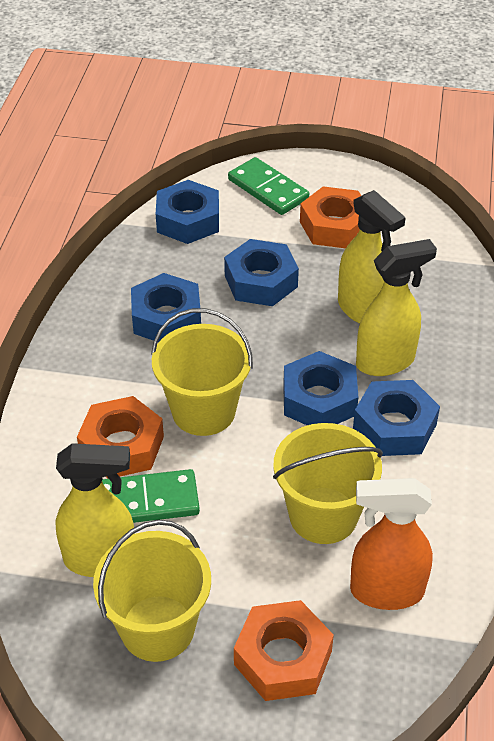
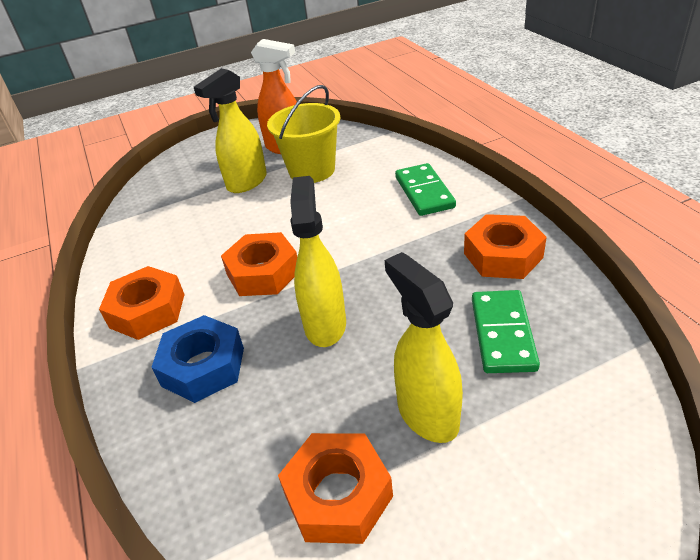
blue nut: 5 -> 1
orange nut: 3 -> 4
yellow bucket: 3 -> 1

